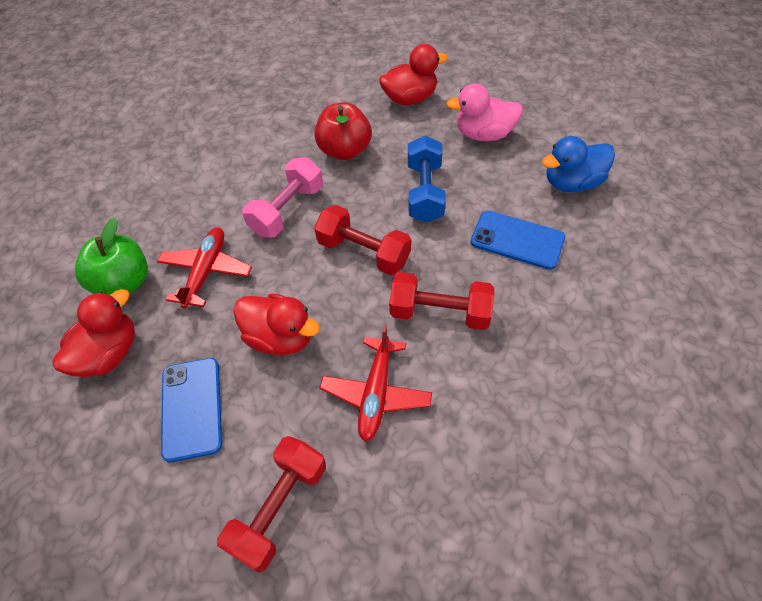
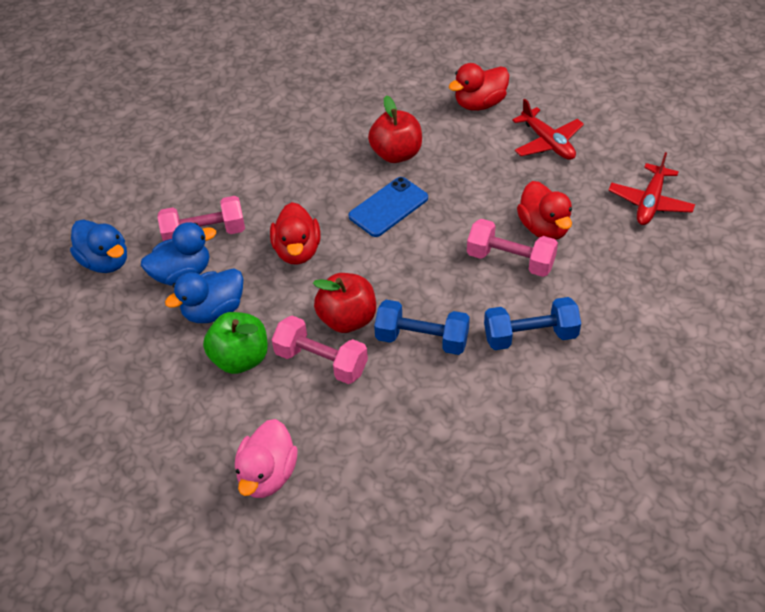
blue duck: 1 -> 3
blue dumbbell: 1 -> 2
blue phone: 2 -> 1
pink dumbbell: 1 -> 3
red apple: 1 -> 2
red dumbbell: 3 -> 0

